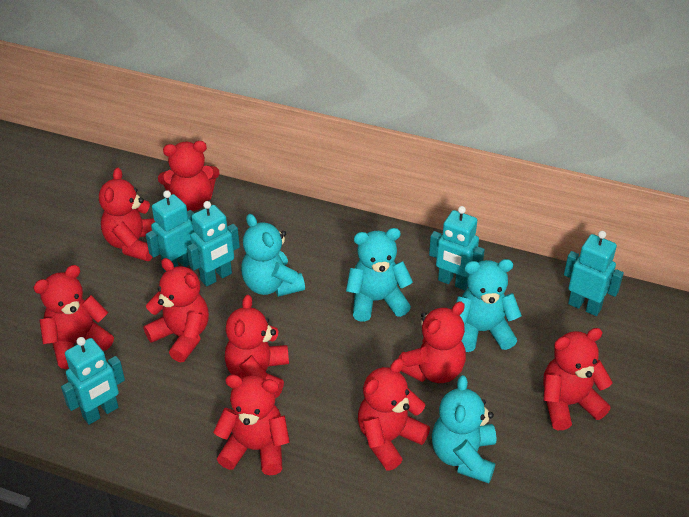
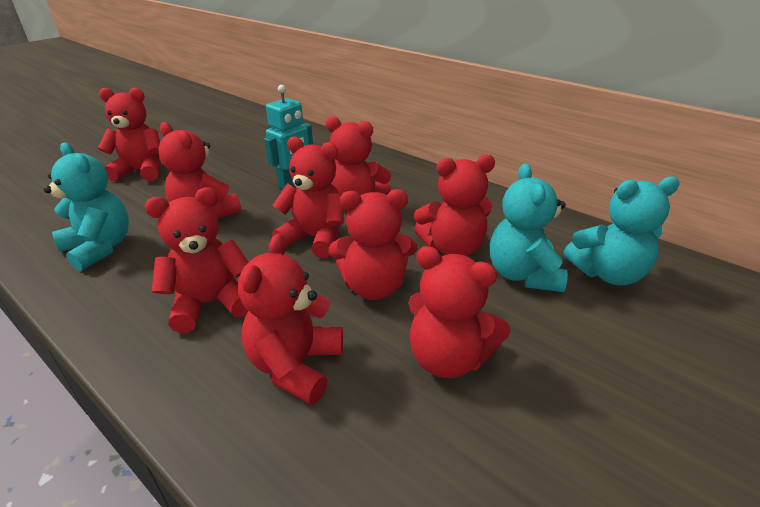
turquoise robot: 5 -> 1
turquoise teddy bear: 4 -> 3

